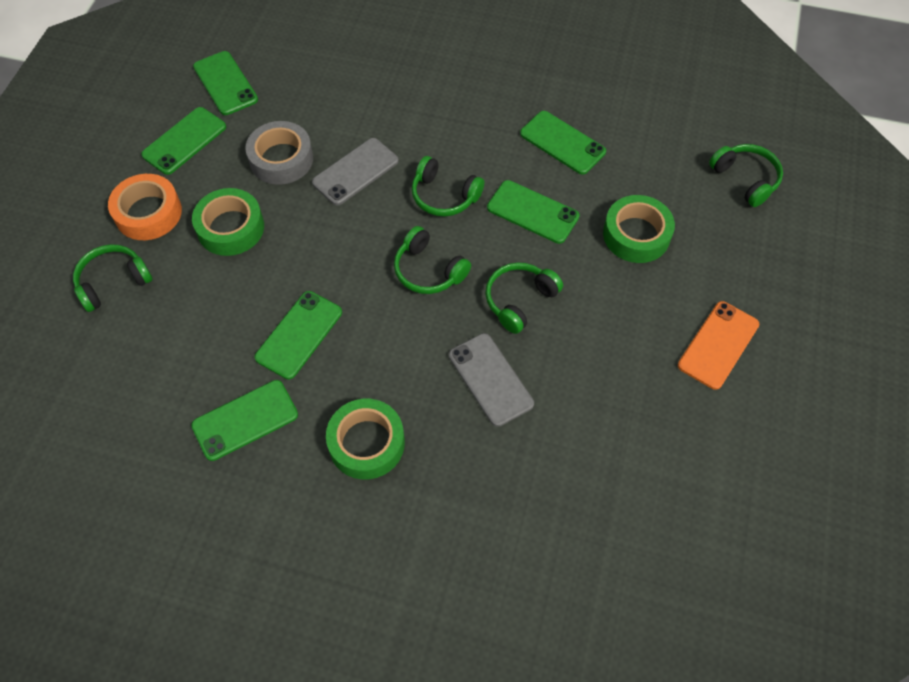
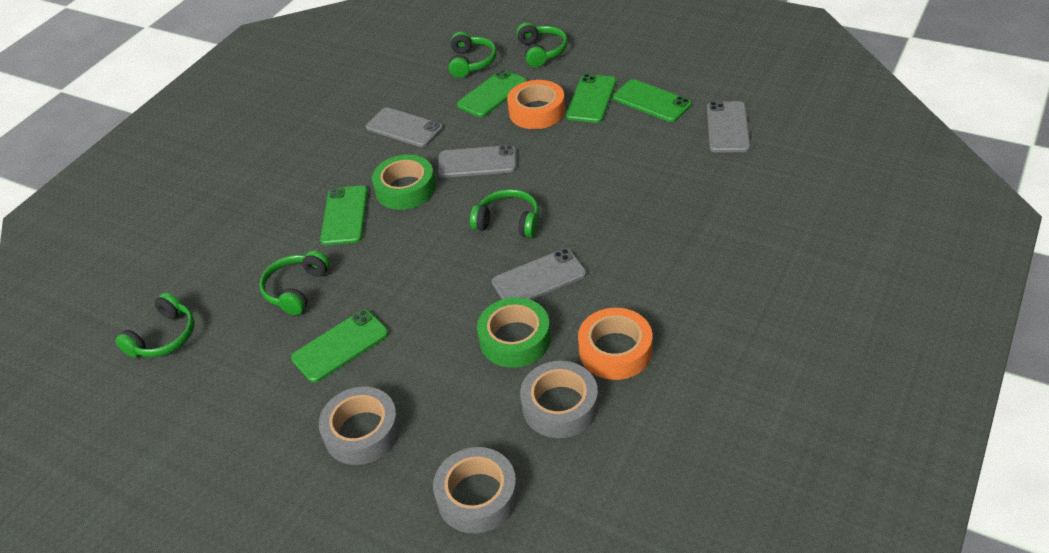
green phone: 6 -> 5
green tape: 3 -> 2
grey phone: 2 -> 4
grey tape: 1 -> 3
orange phone: 1 -> 0
orange tape: 1 -> 2

